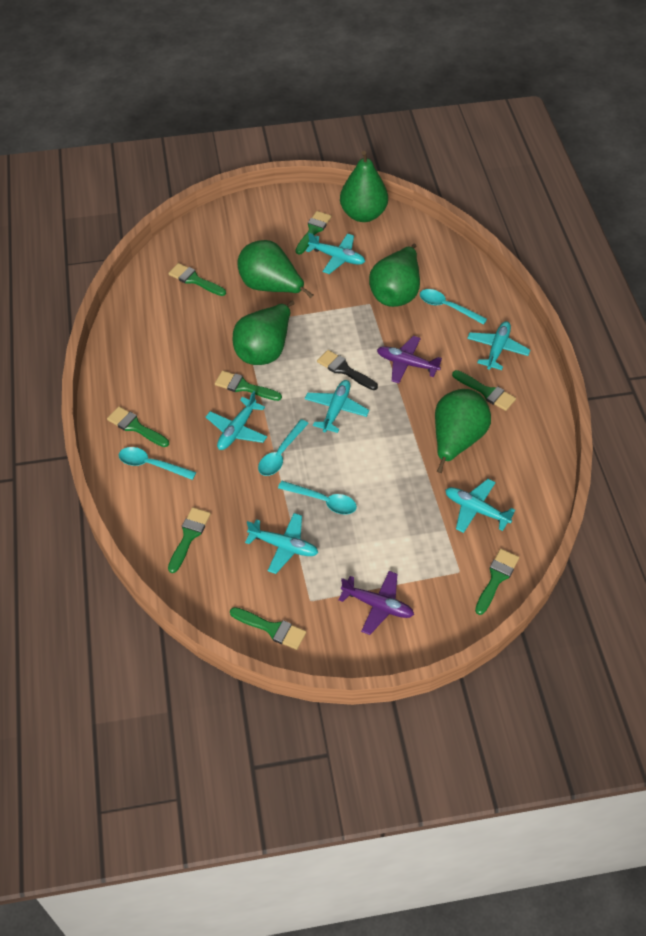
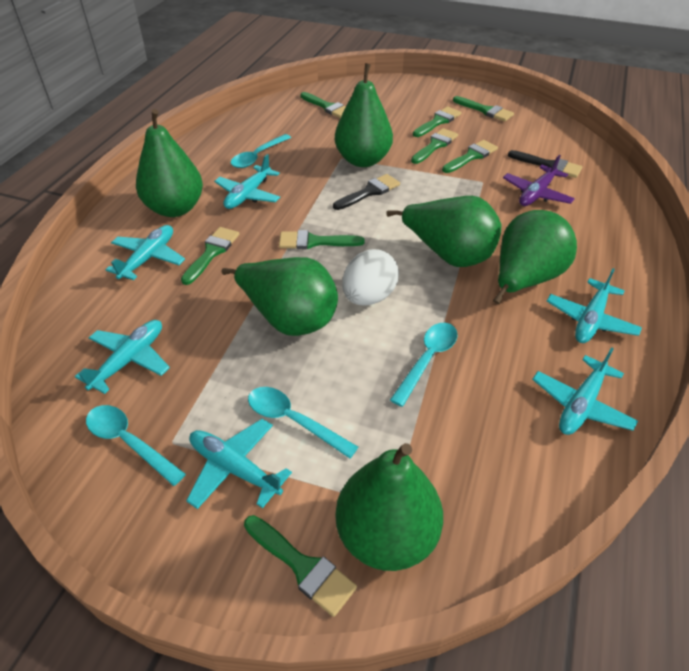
black brush: 1 -> 2
green pear: 5 -> 6
purple plane: 2 -> 1
white egg: 0 -> 1

